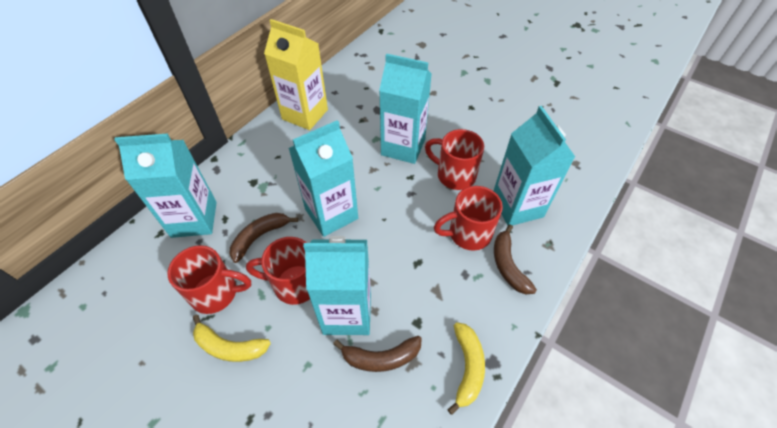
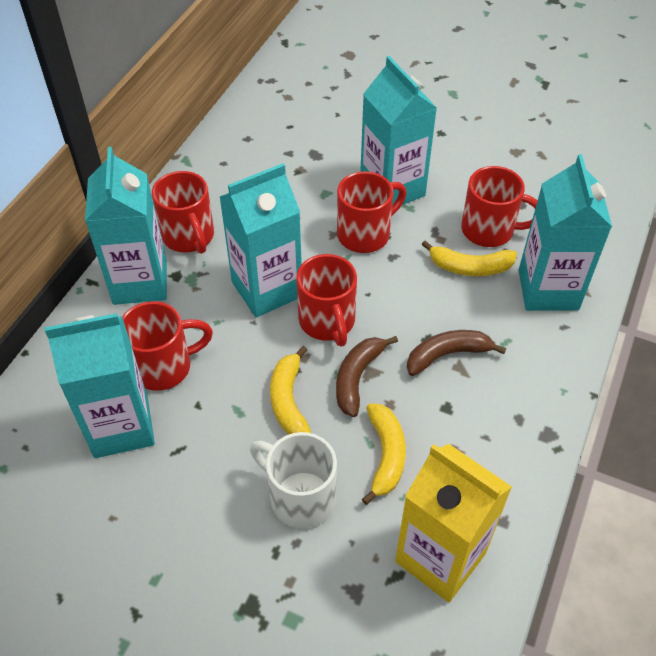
brown banana: 3 -> 2
red mug: 4 -> 5
white mug: 0 -> 1
yellow banana: 2 -> 3

